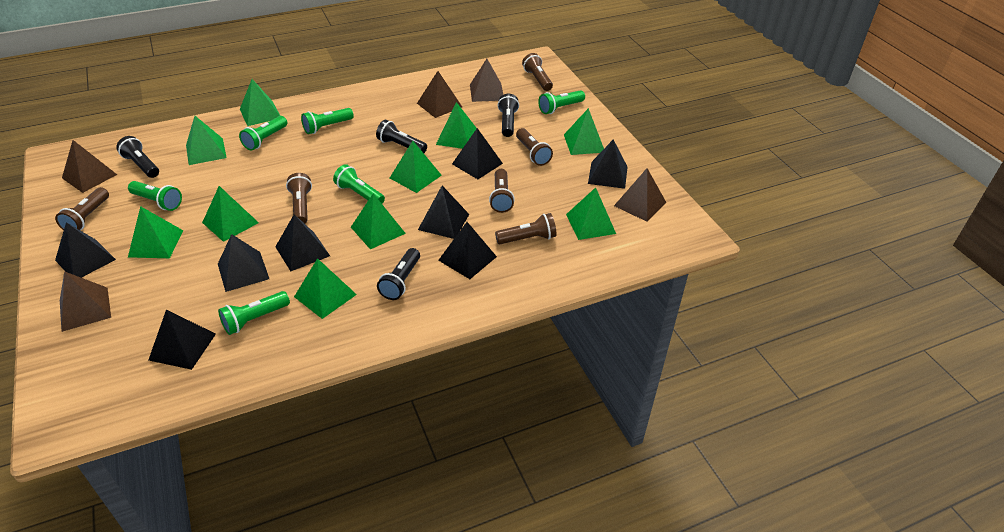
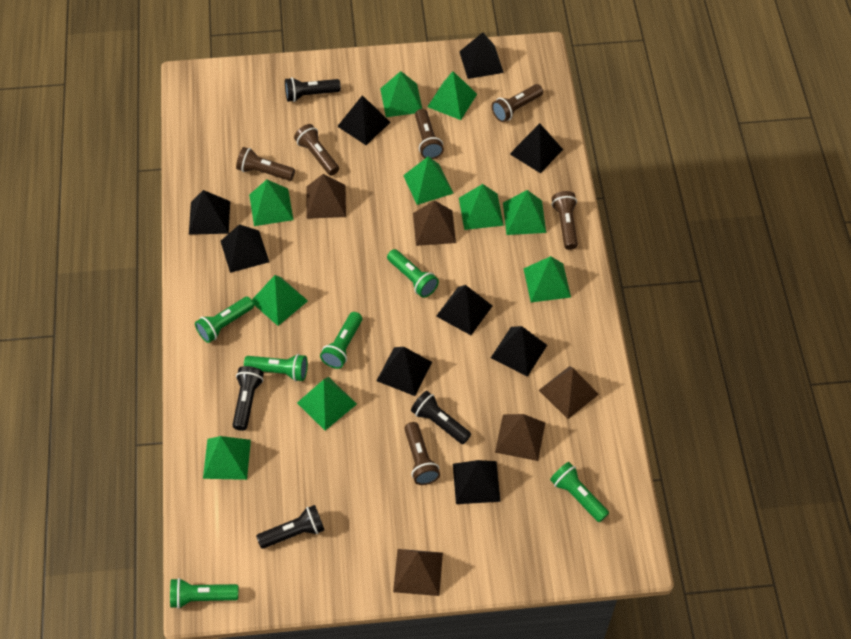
black pyramid: 8 -> 9

